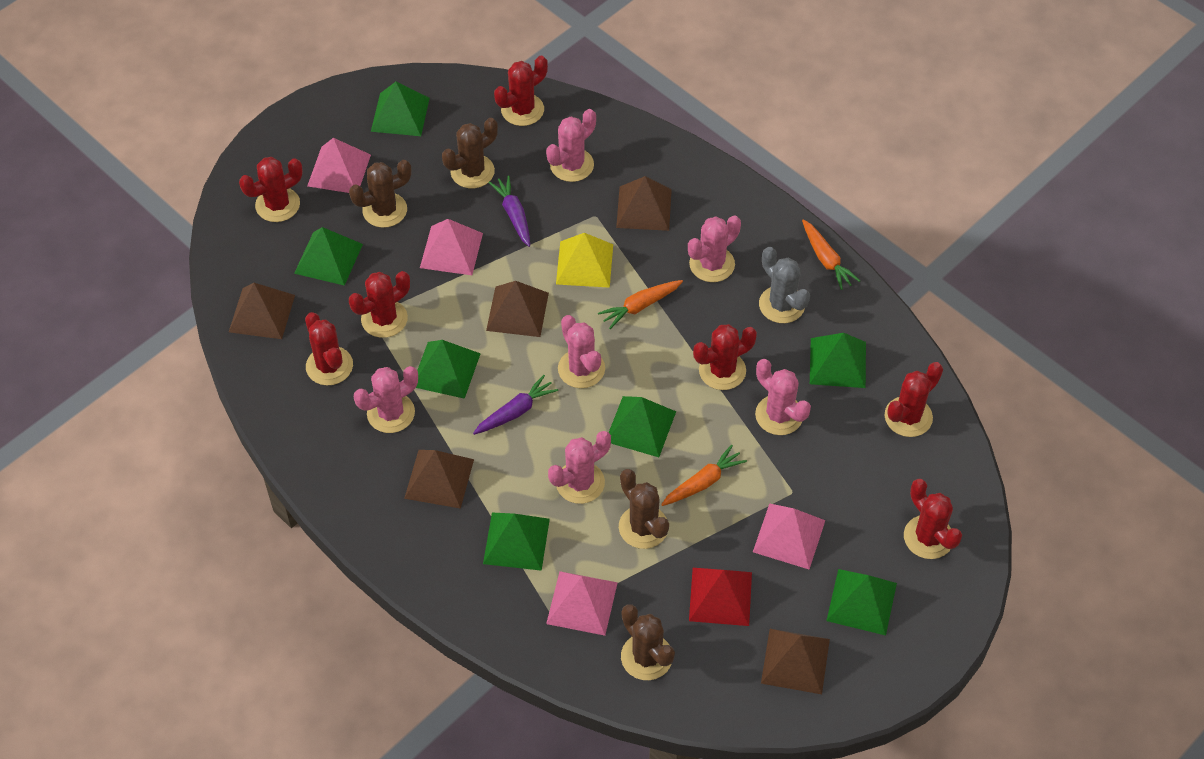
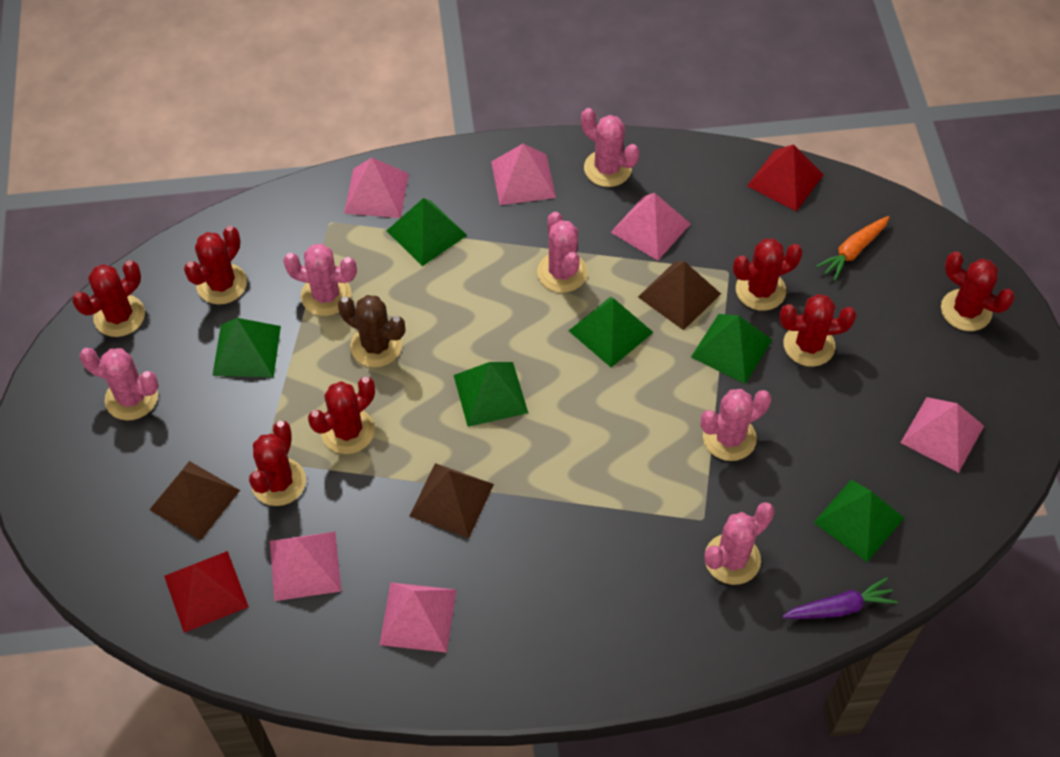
brown cactus: 4 -> 1
brown pyramid: 5 -> 3
green pyramid: 7 -> 6
grey cactus: 1 -> 0
orange carrot: 3 -> 1
pink pyramid: 4 -> 6
purple carrot: 2 -> 1
red pyramid: 1 -> 2
yellow pyramid: 1 -> 0

